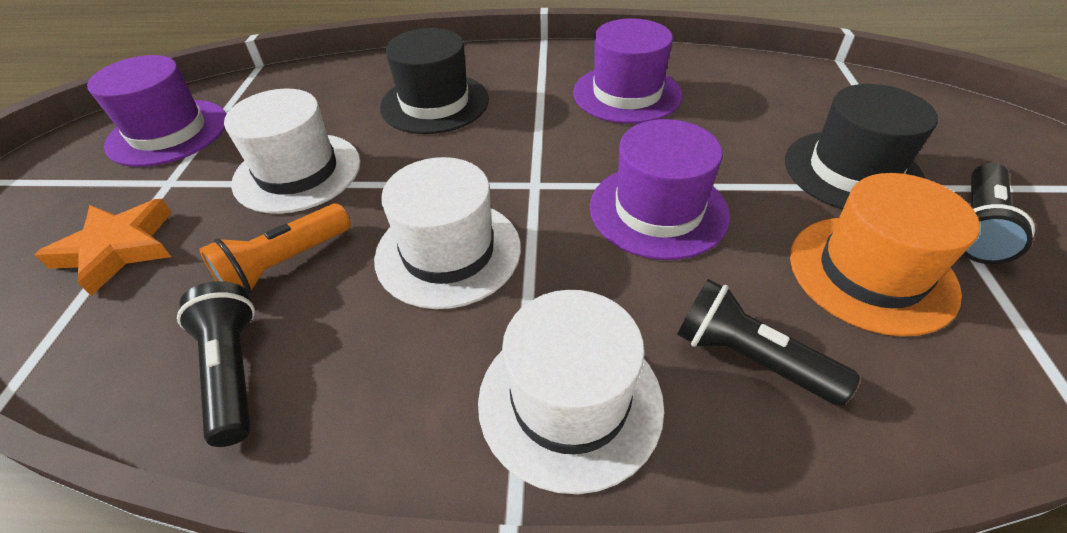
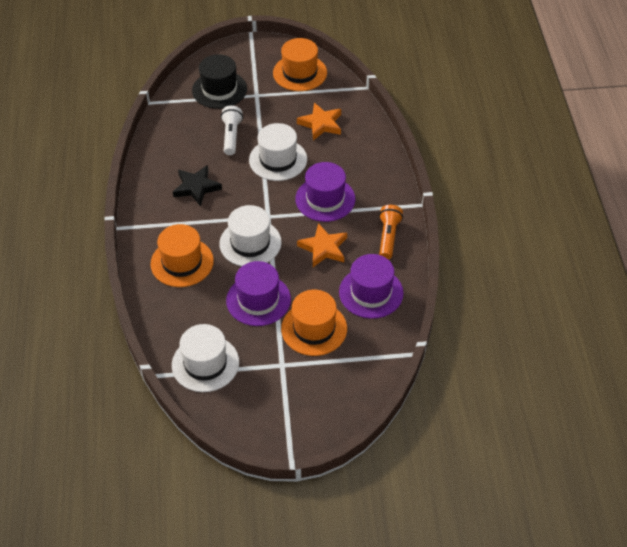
black flashlight: 3 -> 0
black hat: 2 -> 1
black star: 0 -> 1
orange hat: 1 -> 3
orange star: 1 -> 2
white flashlight: 0 -> 1

